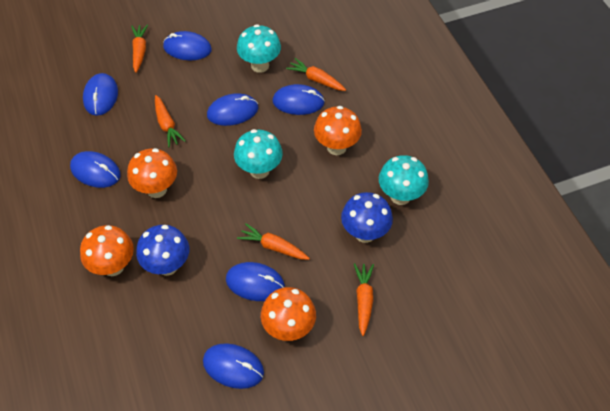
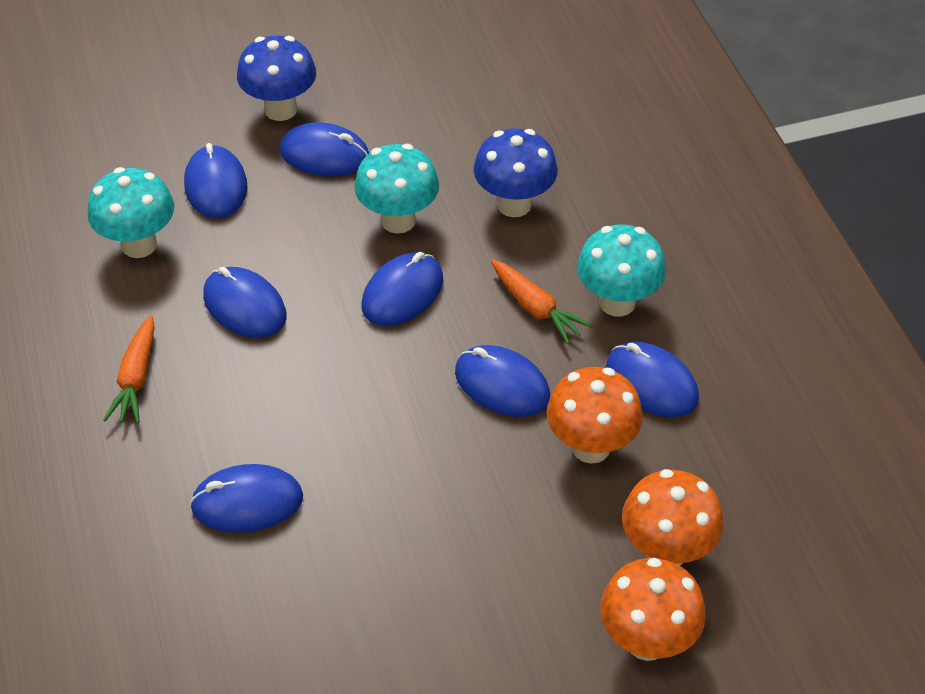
orange carrot: 5 -> 2
orange mushroom: 4 -> 3

